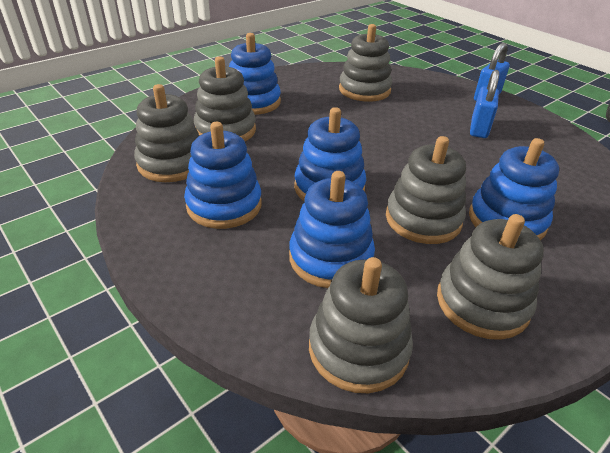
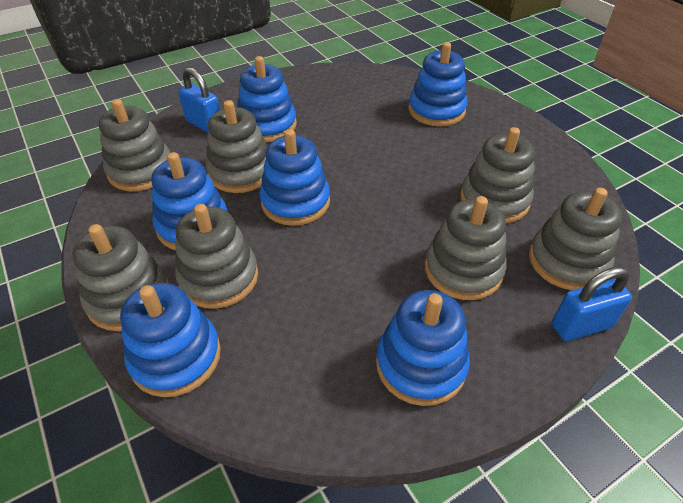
blue stacking toy: 5 -> 6
grey stacking toy: 6 -> 7

